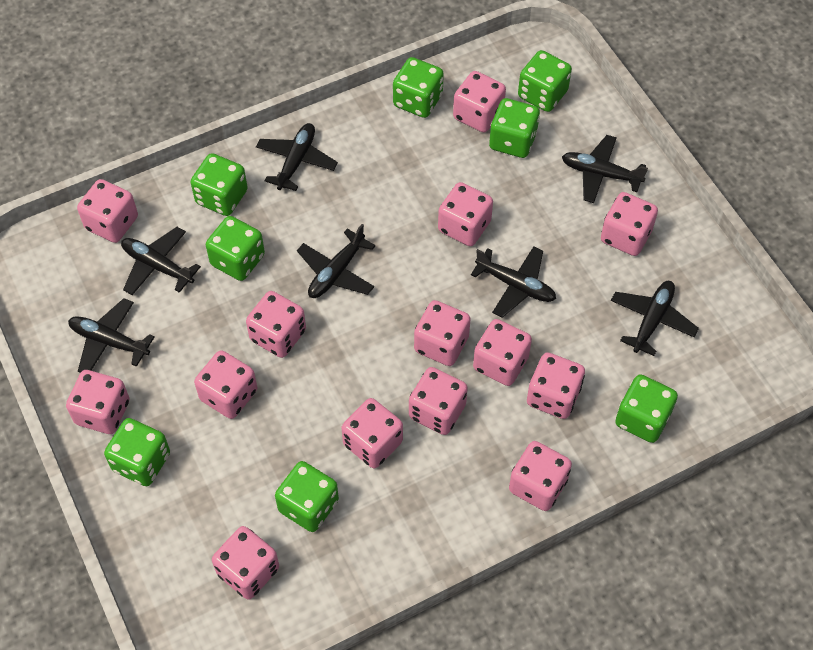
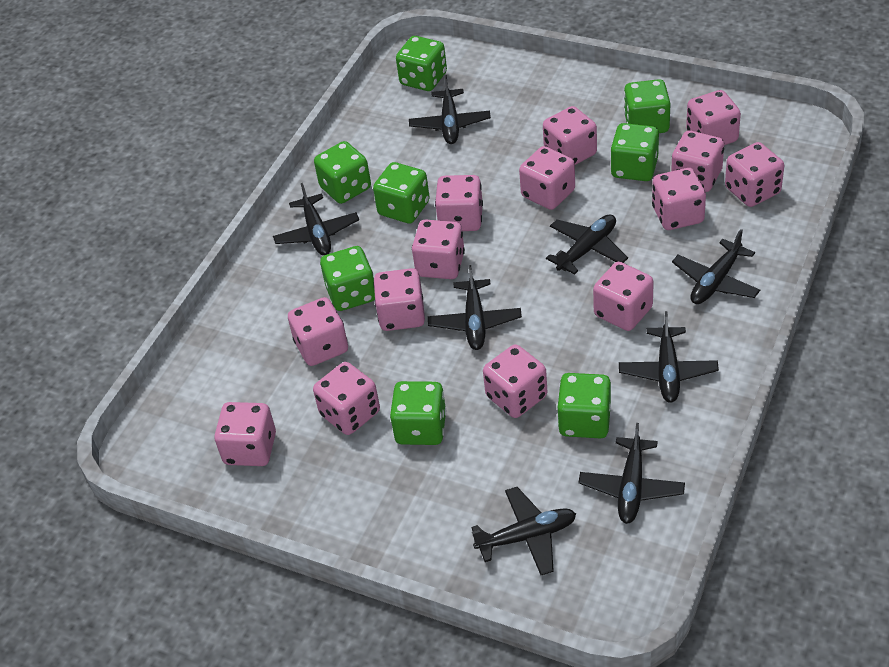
black plane: 7 -> 8

